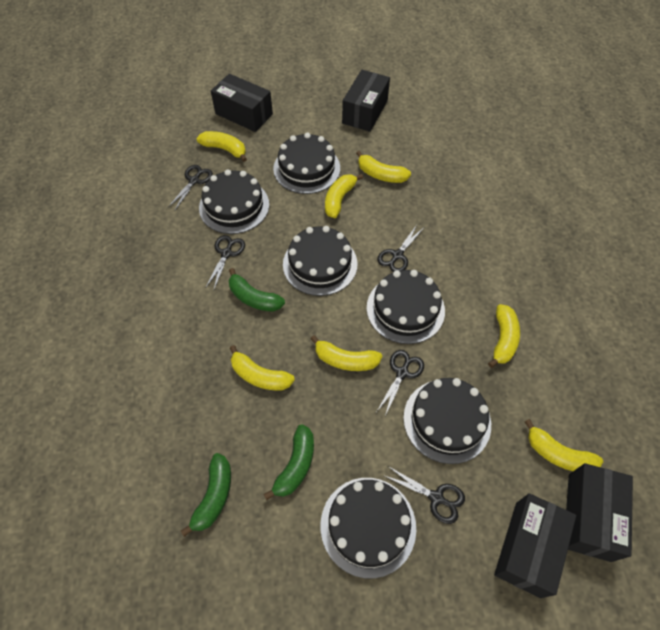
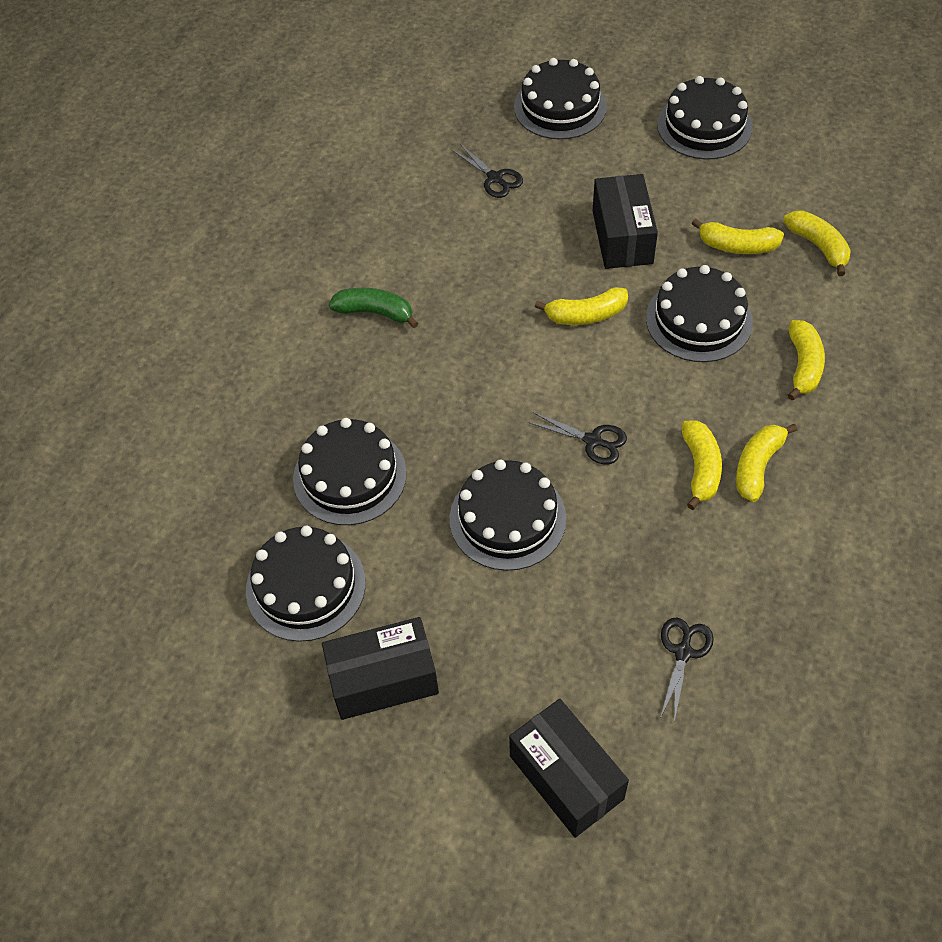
black box: 4 -> 3
black scissors: 5 -> 3
green banana: 3 -> 1
yellow banana: 7 -> 6

